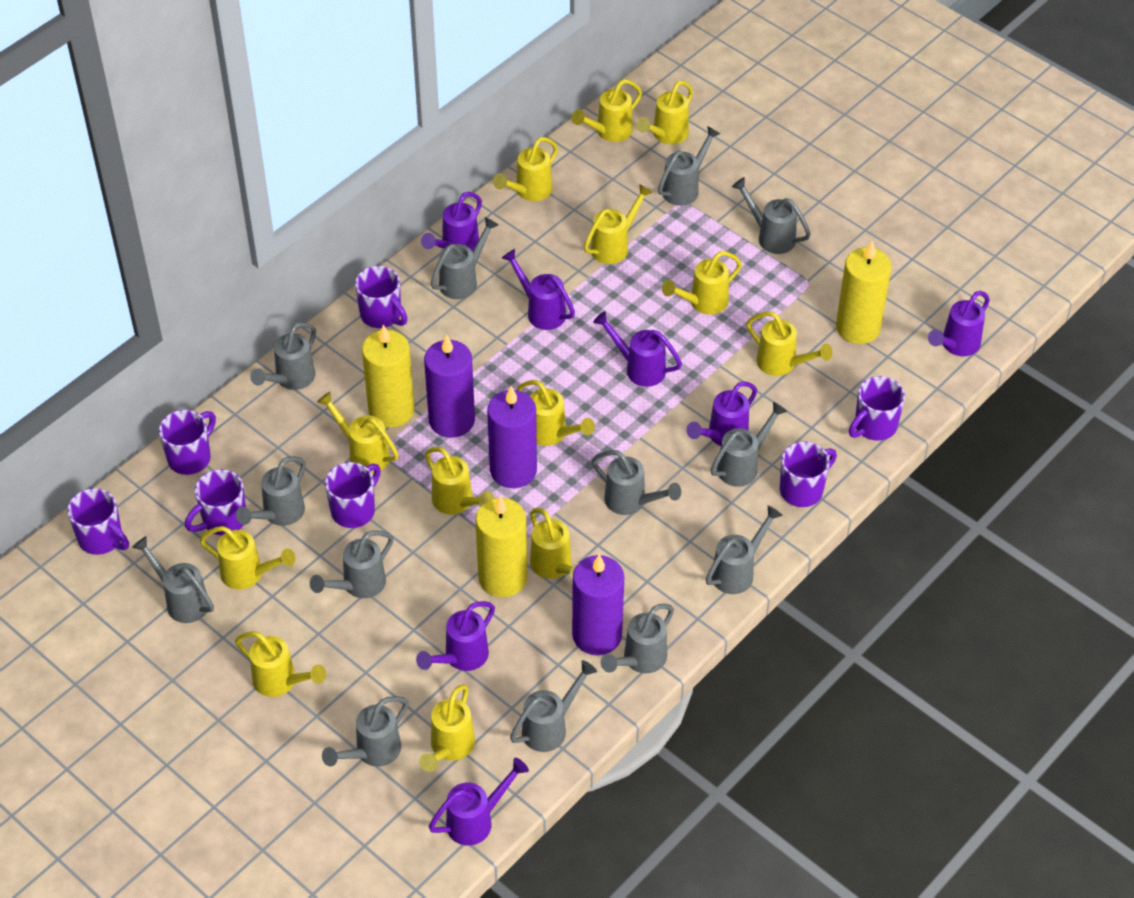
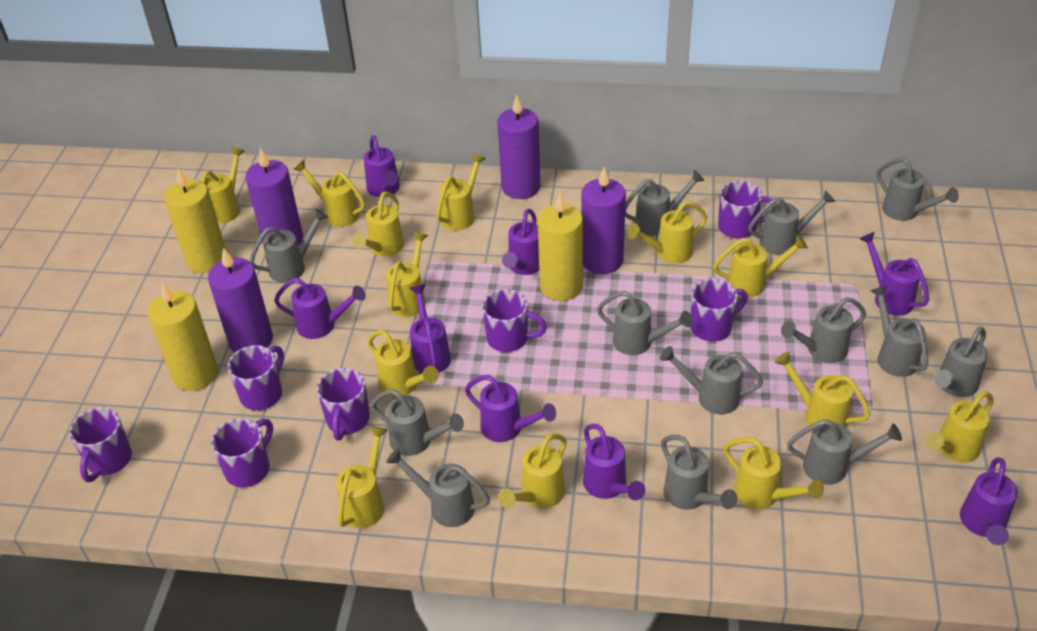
purple candle: 3 -> 4
purple watering can: 7 -> 8

